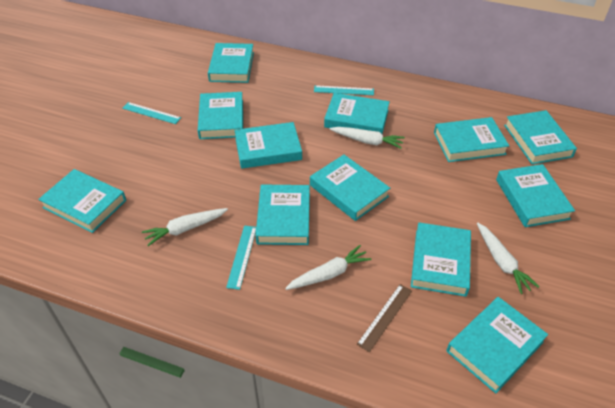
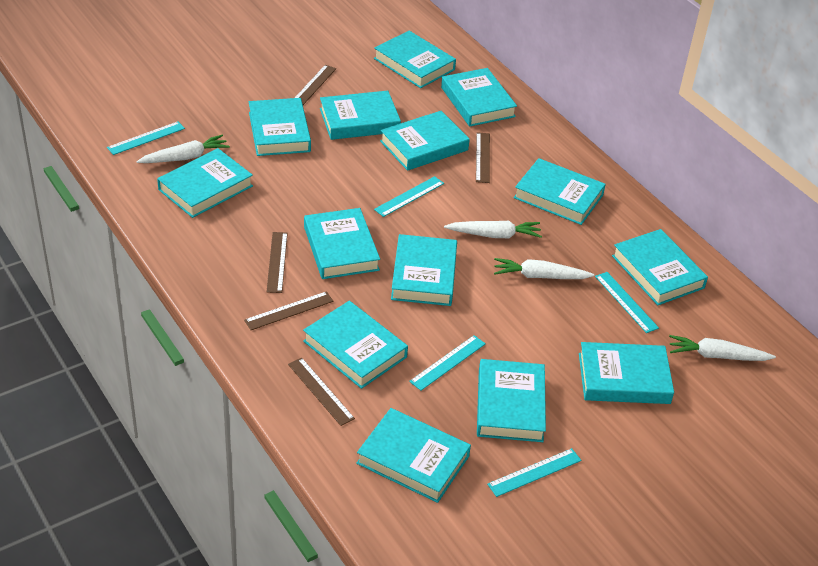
brown ruler: 1 -> 5
turquoise book: 12 -> 14
turquoise ruler: 3 -> 5

